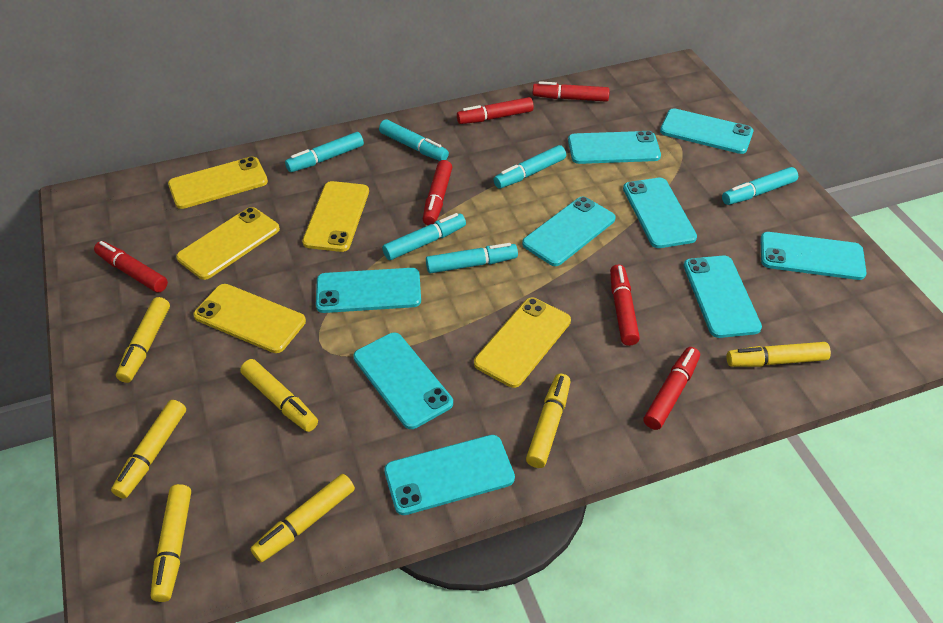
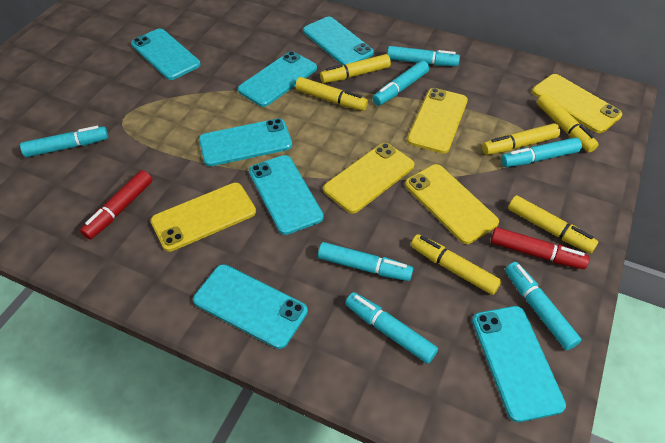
red marker: 6 -> 2
turquoise marker: 6 -> 7
turquoise phone: 9 -> 7
yellow marker: 7 -> 6

